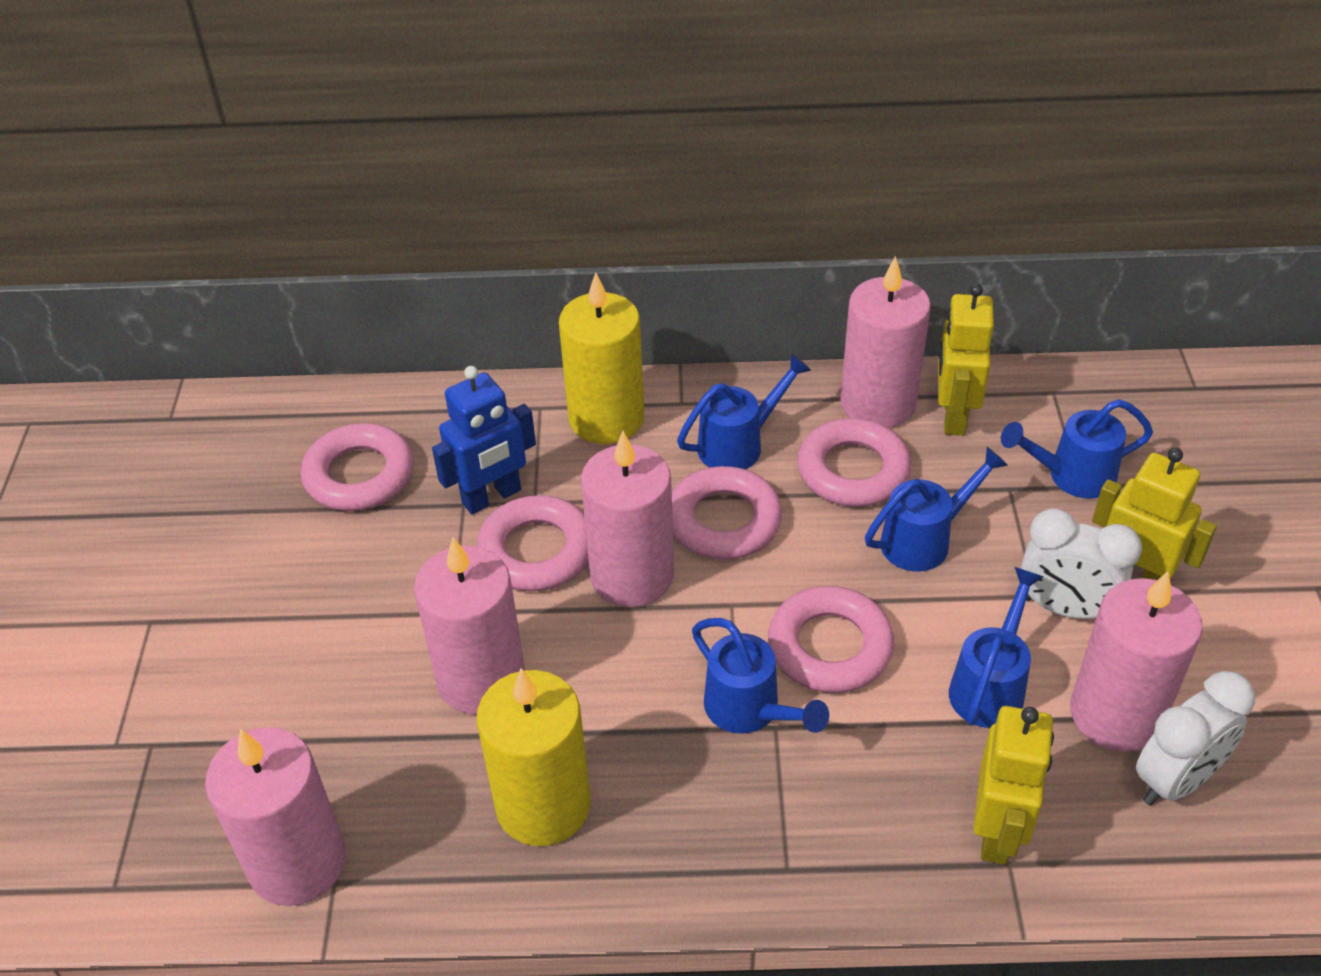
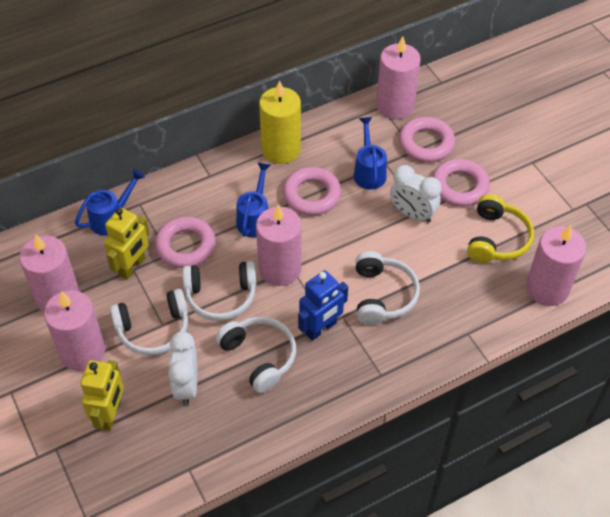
blue watering can: 5 -> 3
pink ring: 5 -> 4
white headphones: 0 -> 4
yellow candle: 2 -> 1
yellow headphones: 0 -> 1
yellow robot: 3 -> 2

